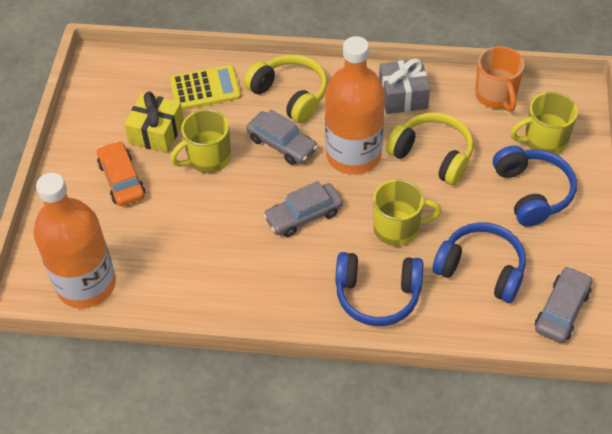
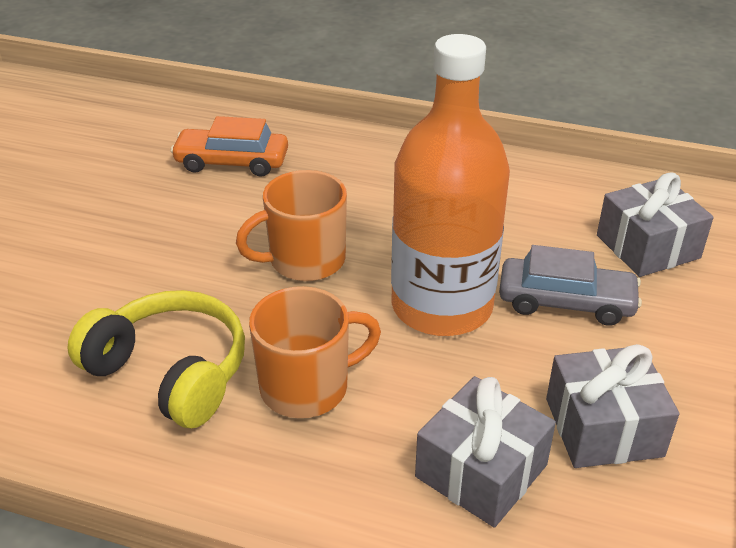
blue headphones: 3 -> 0
grey car: 3 -> 1
grey gift: 1 -> 3
orange bottle: 2 -> 1
orange mug: 1 -> 2
yellow calculator: 1 -> 0
yellow gift: 1 -> 0
yellow headphones: 2 -> 1
yellow mug: 3 -> 0

